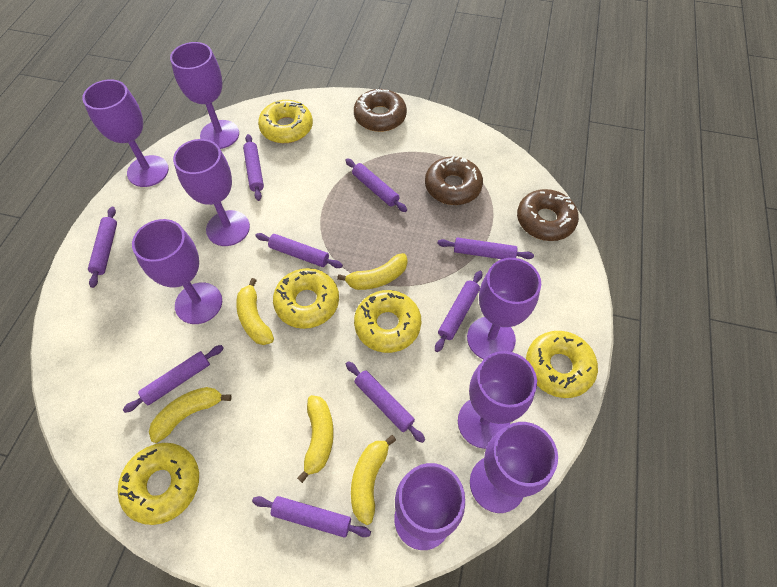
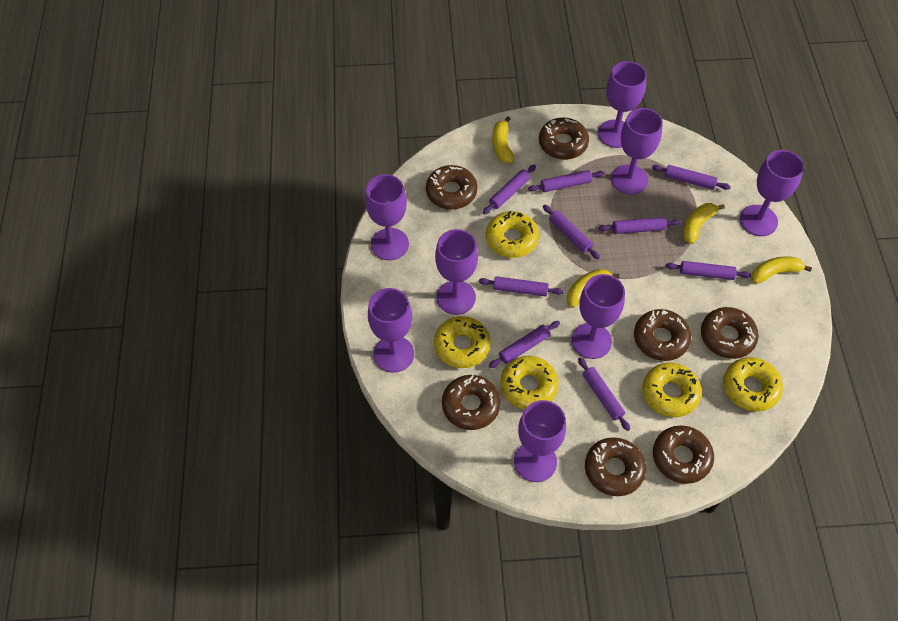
brown donut: 3 -> 7
yellow banana: 5 -> 4

